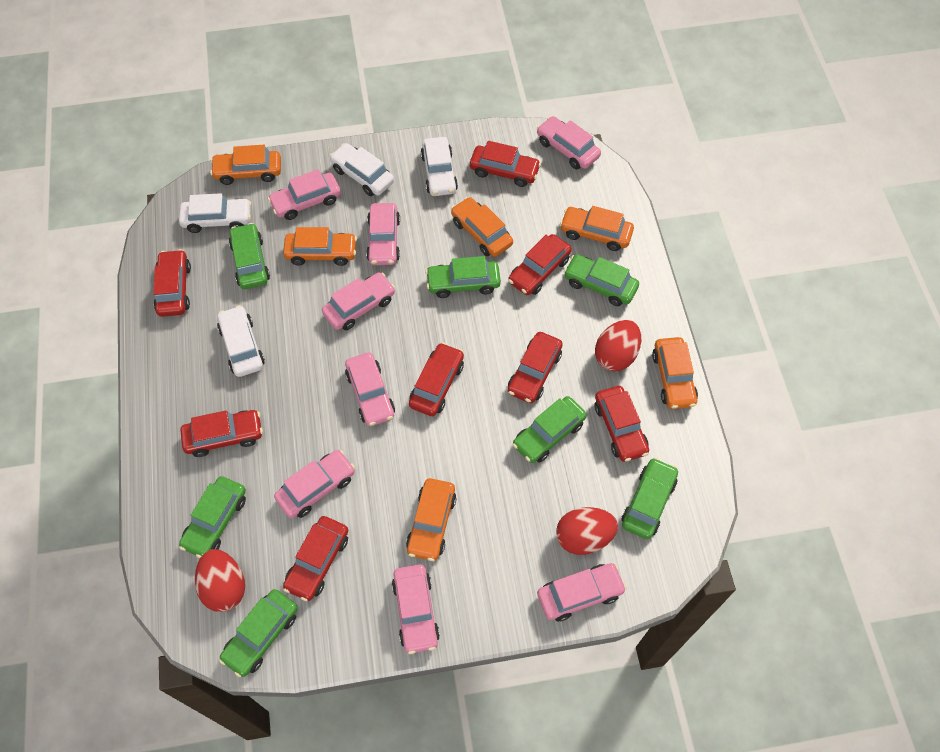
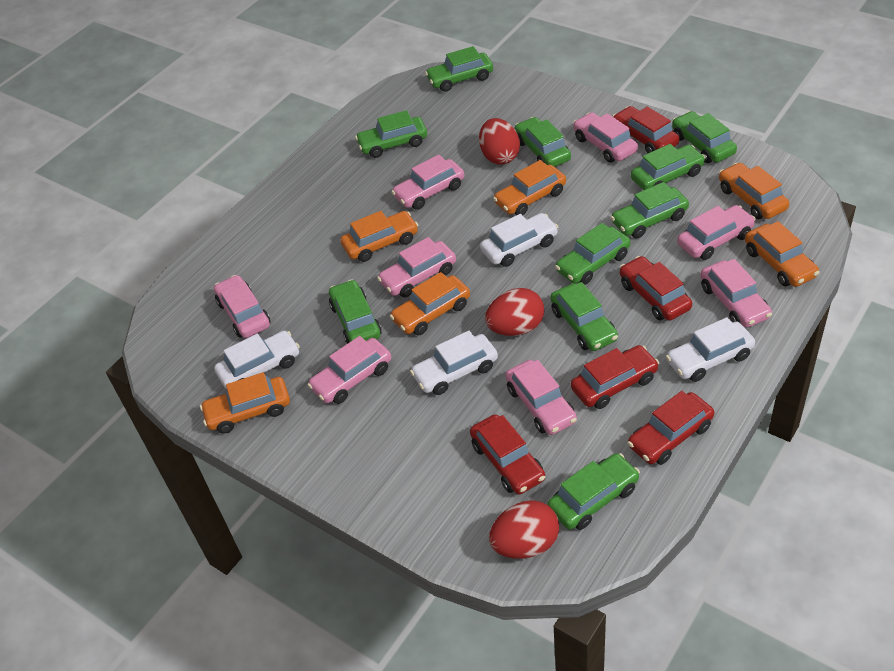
green car: 7 -> 10
red car: 8 -> 5

